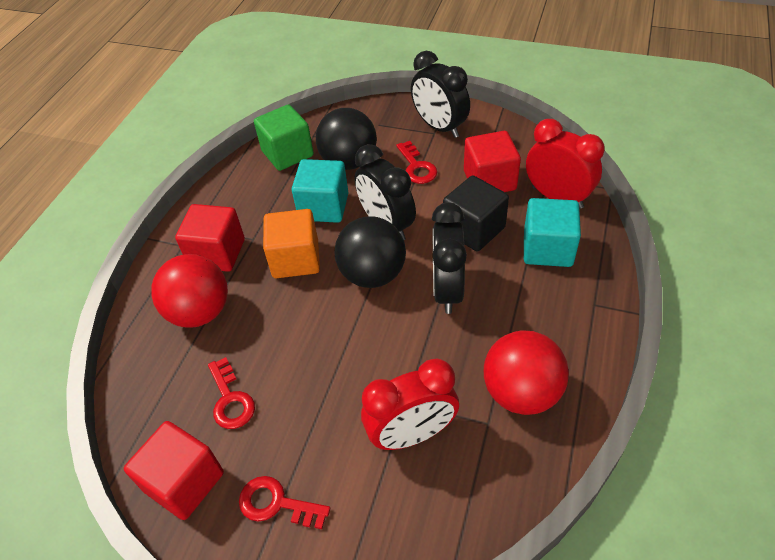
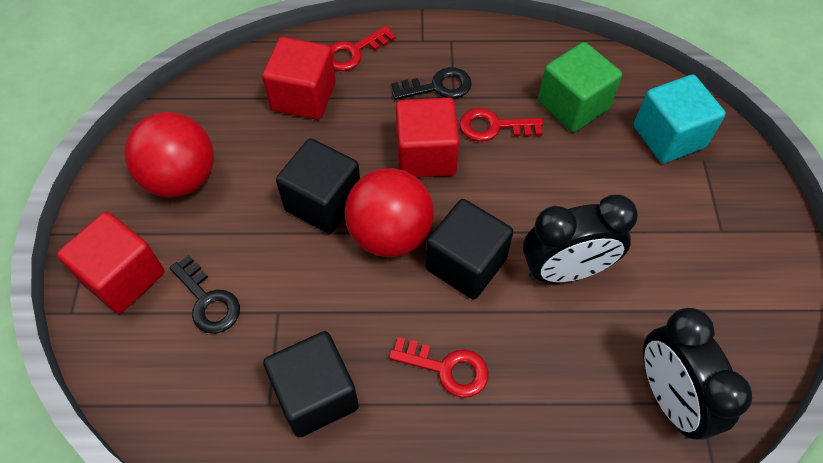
black ball: 2 -> 0
black clock: 3 -> 2
black cube: 1 -> 3
black key: 0 -> 2
orange cube: 1 -> 0
red clock: 2 -> 0
turquoise cube: 2 -> 1

